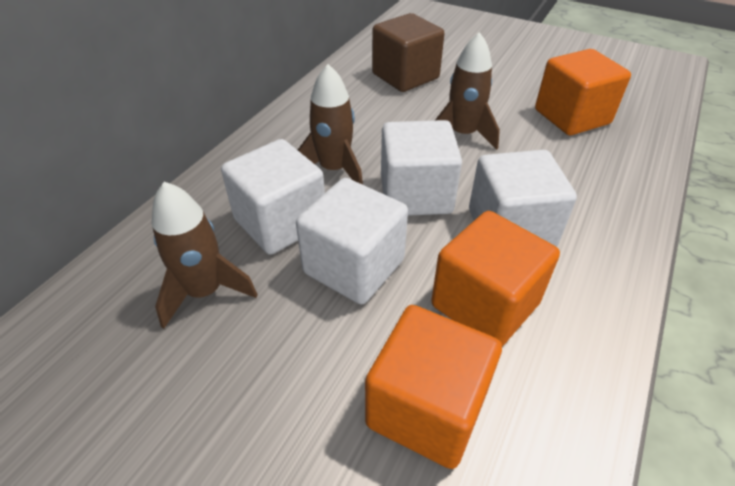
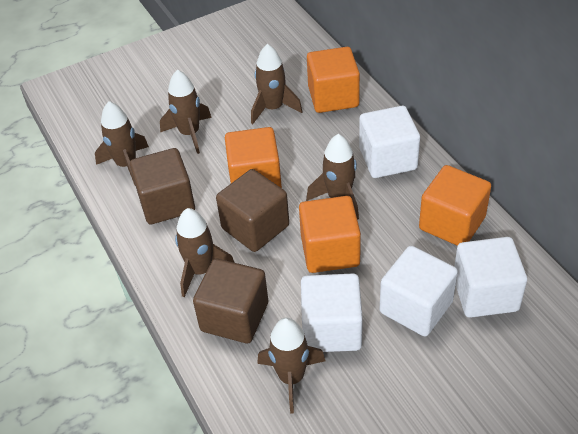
brown cube: 1 -> 3
brown rocket: 3 -> 6
orange cube: 3 -> 4

